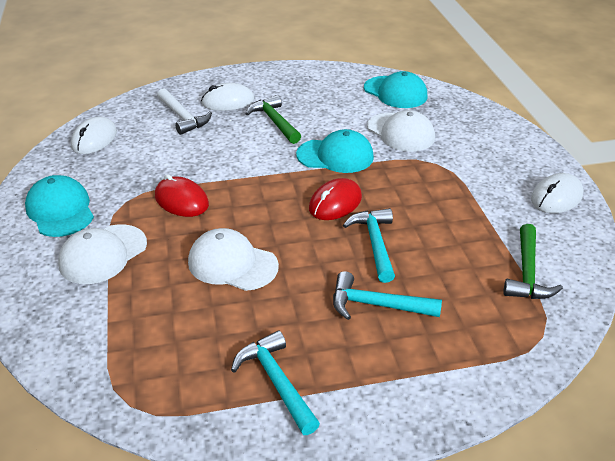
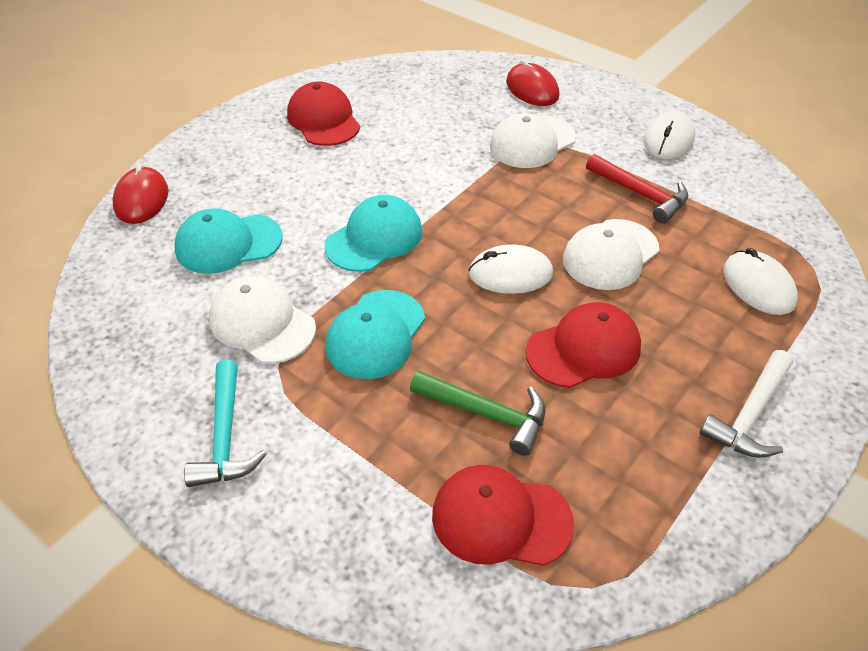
green hammer: 2 -> 1
red cap: 0 -> 3
red hammer: 0 -> 1
turquoise hammer: 3 -> 1

